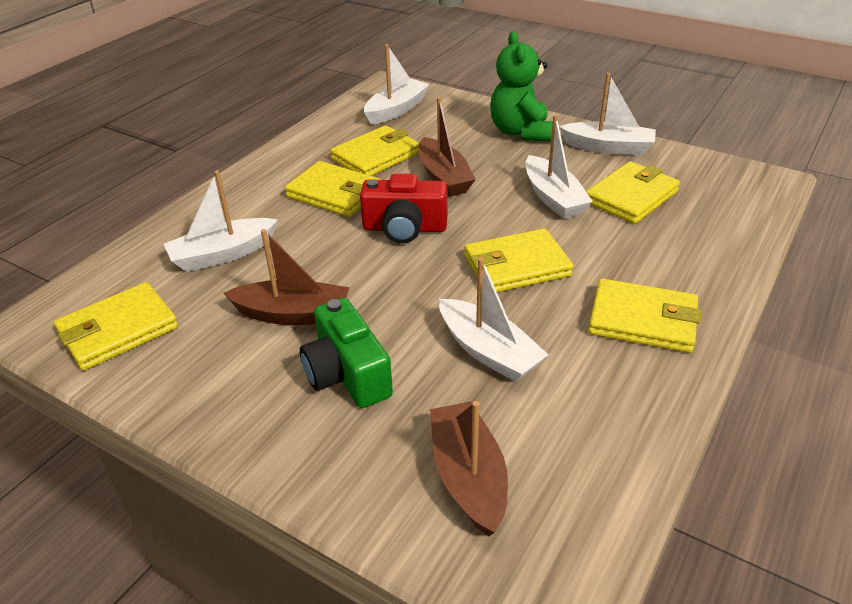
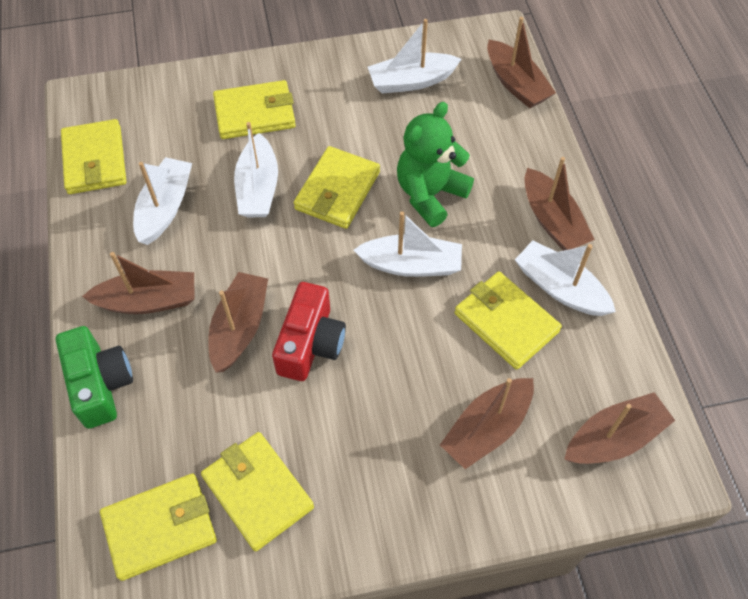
brown boat: 3 -> 6

